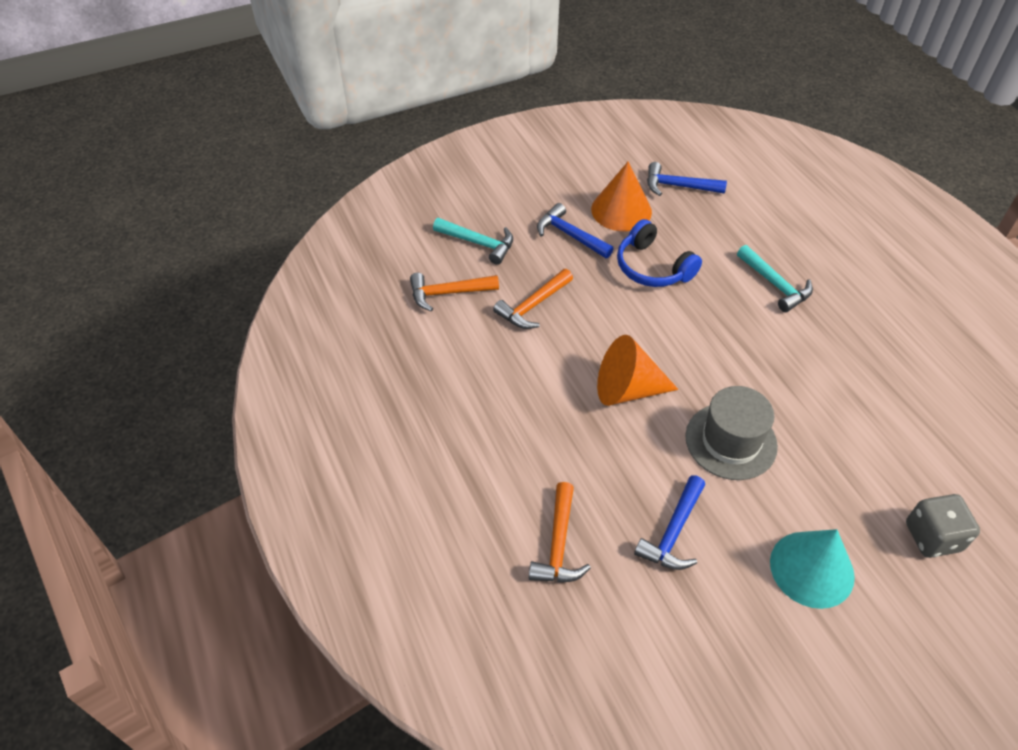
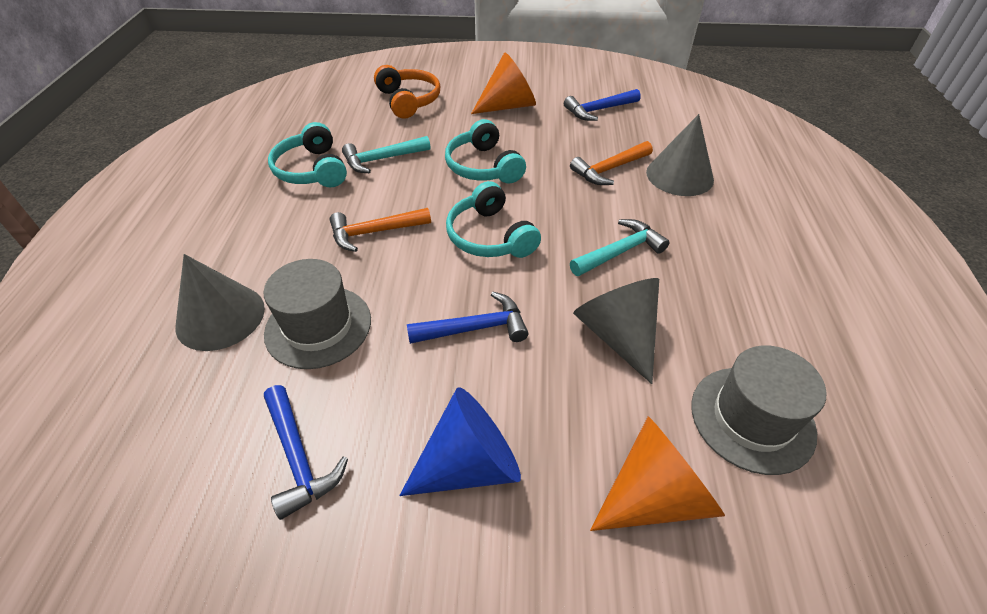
blue cone: 0 -> 1
blue headphones: 1 -> 0
grey cone: 0 -> 3
grey dice: 1 -> 0
grey hat: 1 -> 2
orange hammer: 3 -> 2
orange headphones: 0 -> 1
turquoise cone: 1 -> 0
turquoise headphones: 0 -> 3

